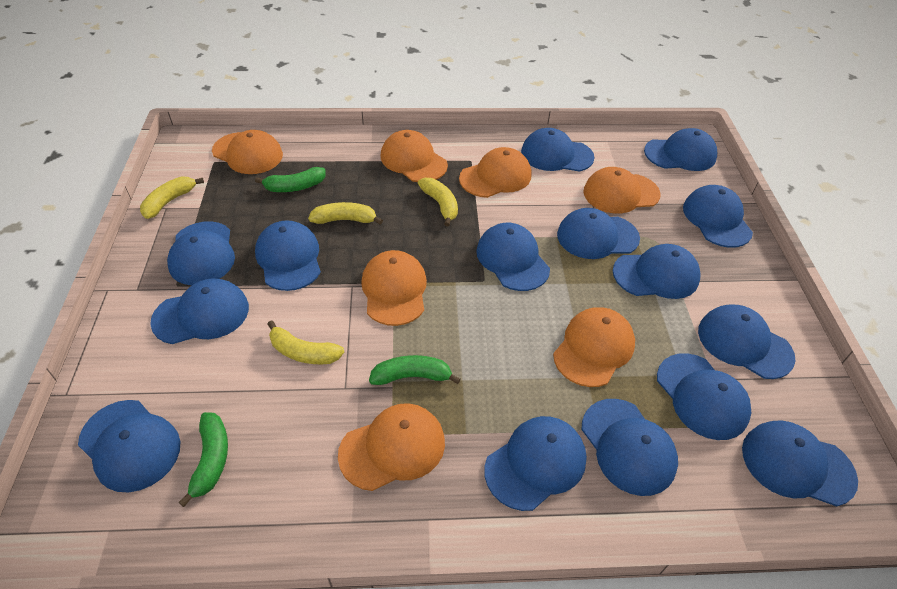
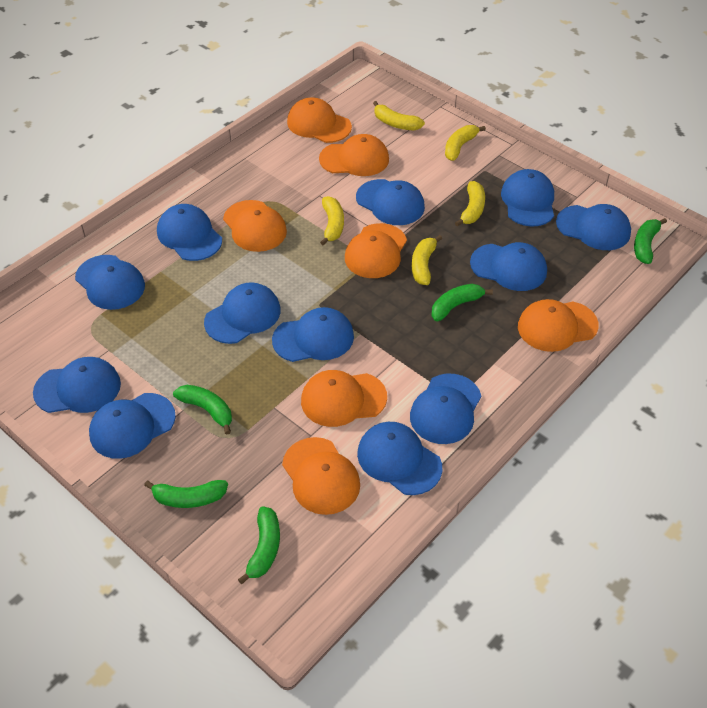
blue cap: 15 -> 12
green banana: 3 -> 5
yellow banana: 4 -> 5

